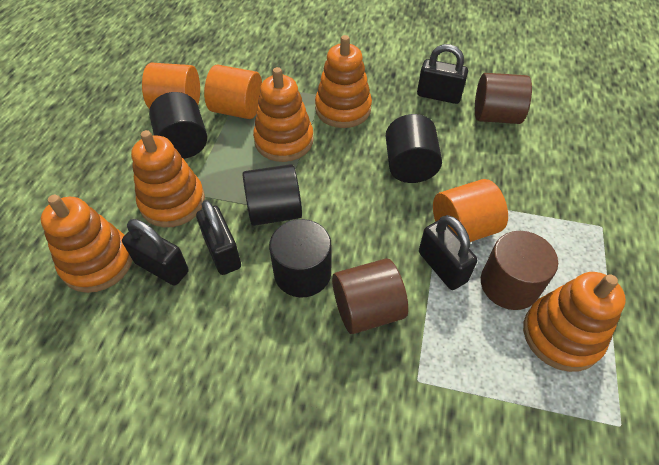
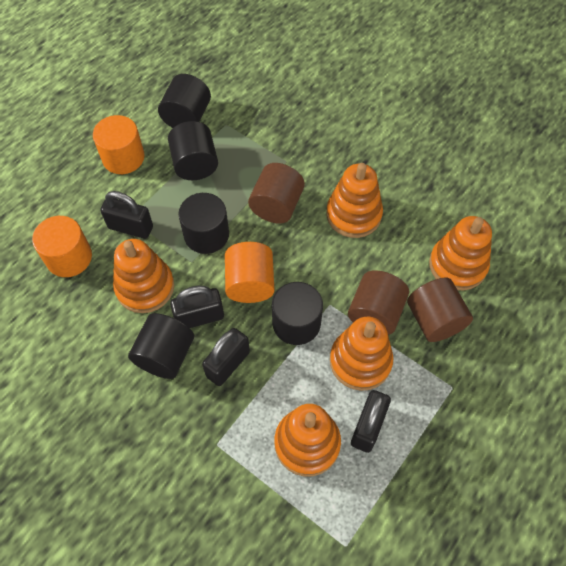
black cylinder: 4 -> 5

